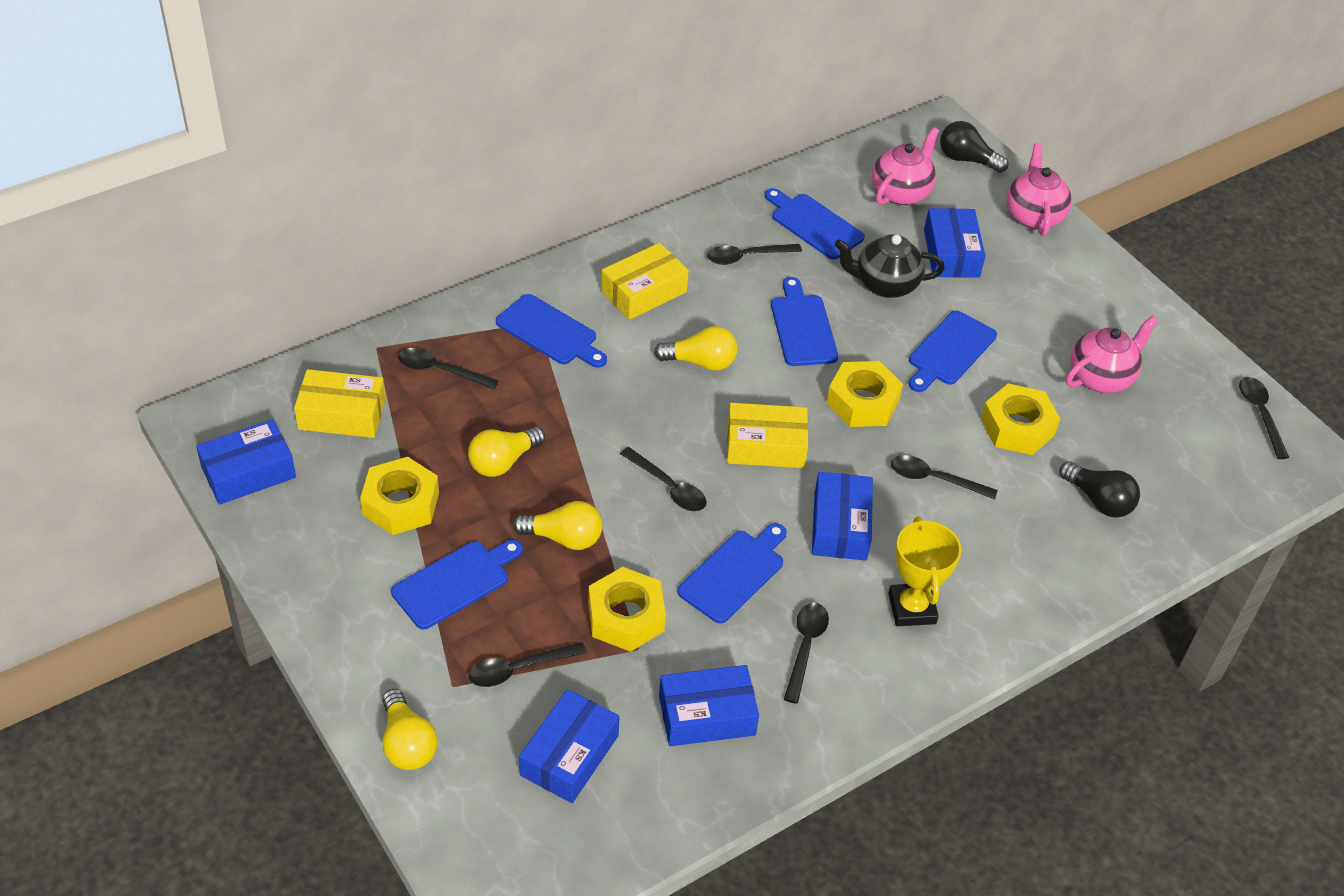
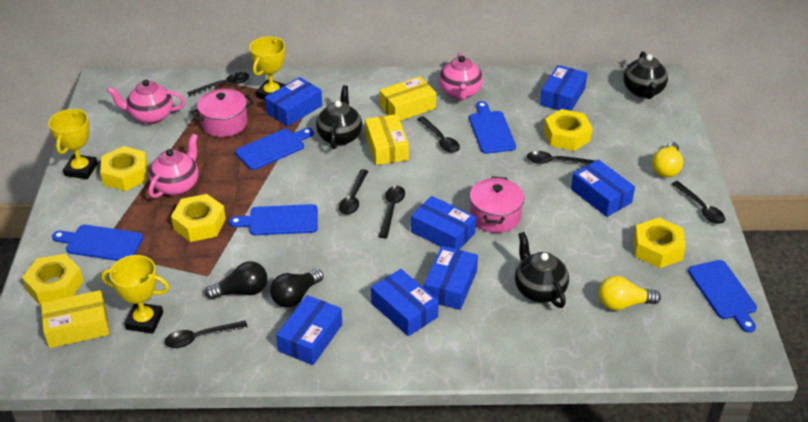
black teapot: 1 -> 3
blue box: 5 -> 7
blue cutting board: 6 -> 5
pink pot: 0 -> 2
yellow light bulb: 4 -> 2
yellow nut: 4 -> 5
yellow trophy: 1 -> 3

